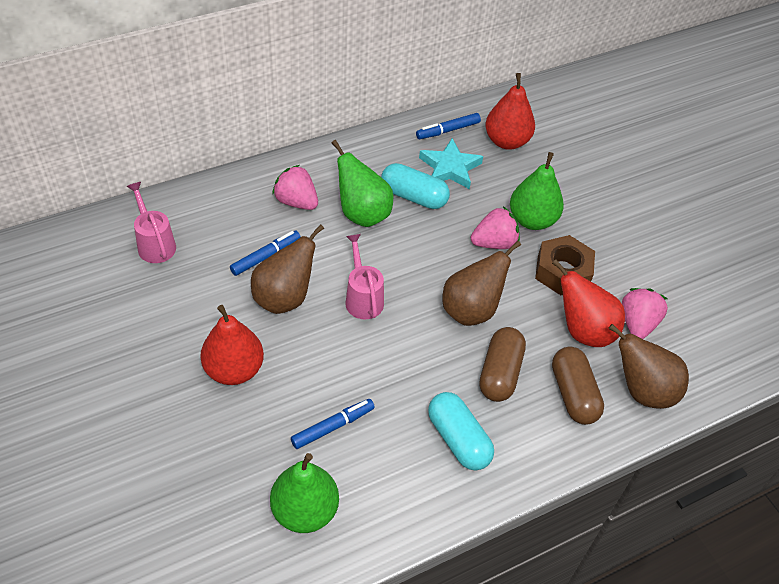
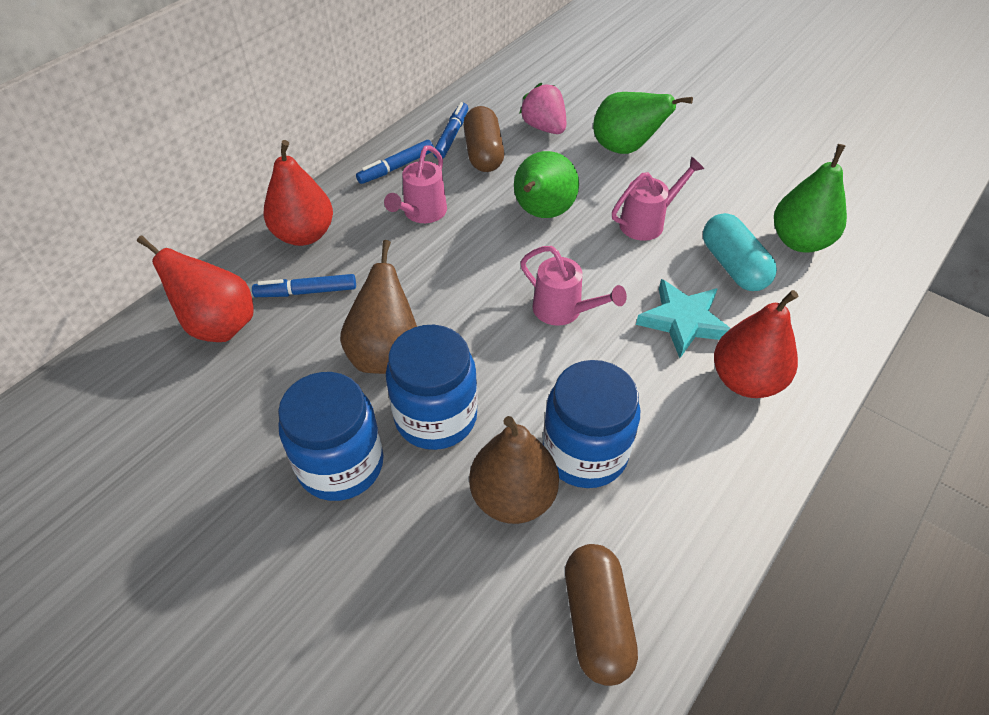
blue jar: 0 -> 3
brown nut: 1 -> 0
brown pear: 3 -> 2
pink strawberry: 3 -> 1
pink watering can: 2 -> 3
turquoise capsule: 2 -> 1

